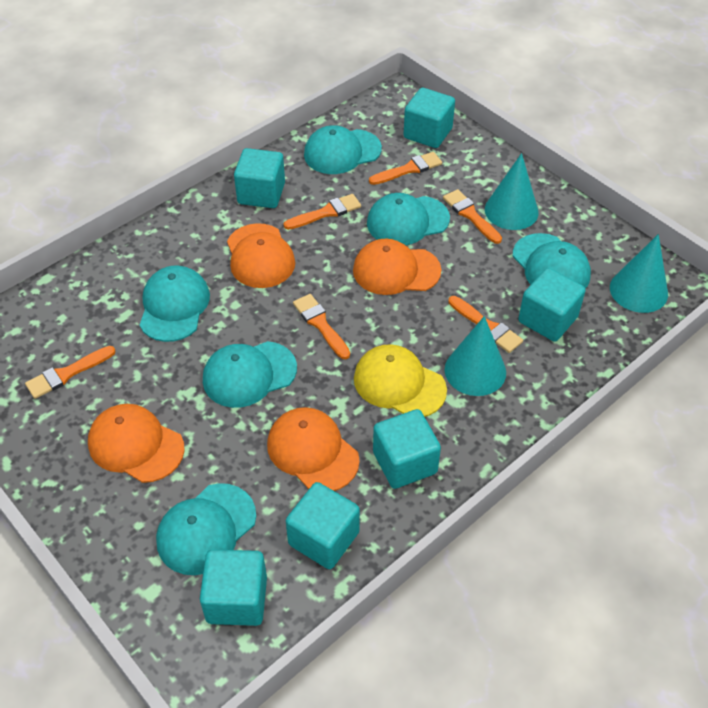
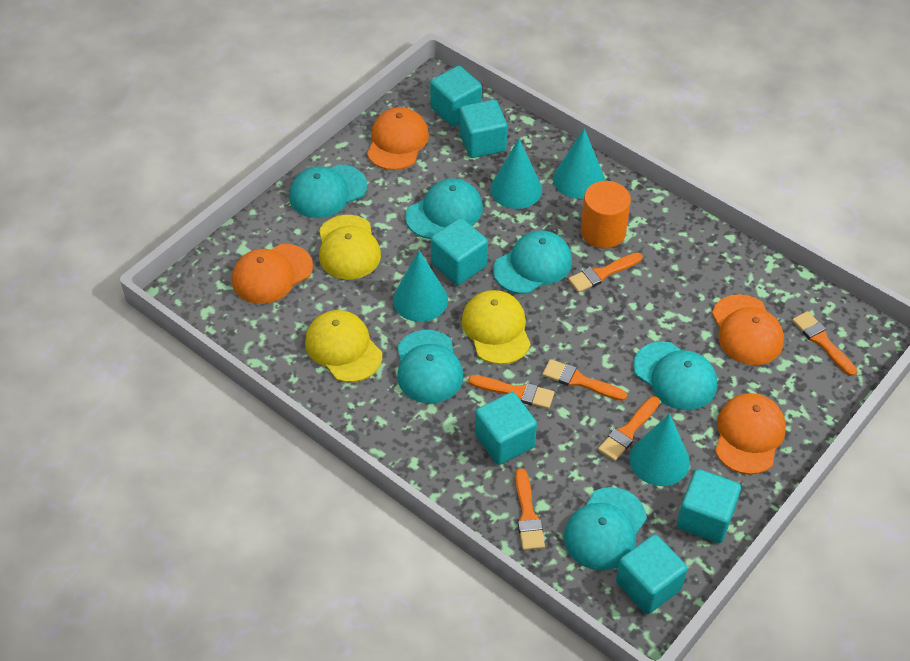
orange cylinder: 0 -> 1
turquoise cone: 3 -> 4
yellow cap: 1 -> 3

